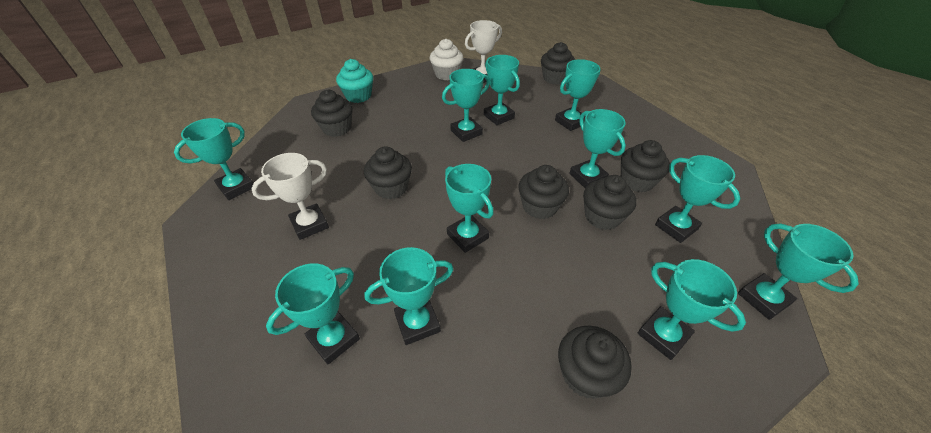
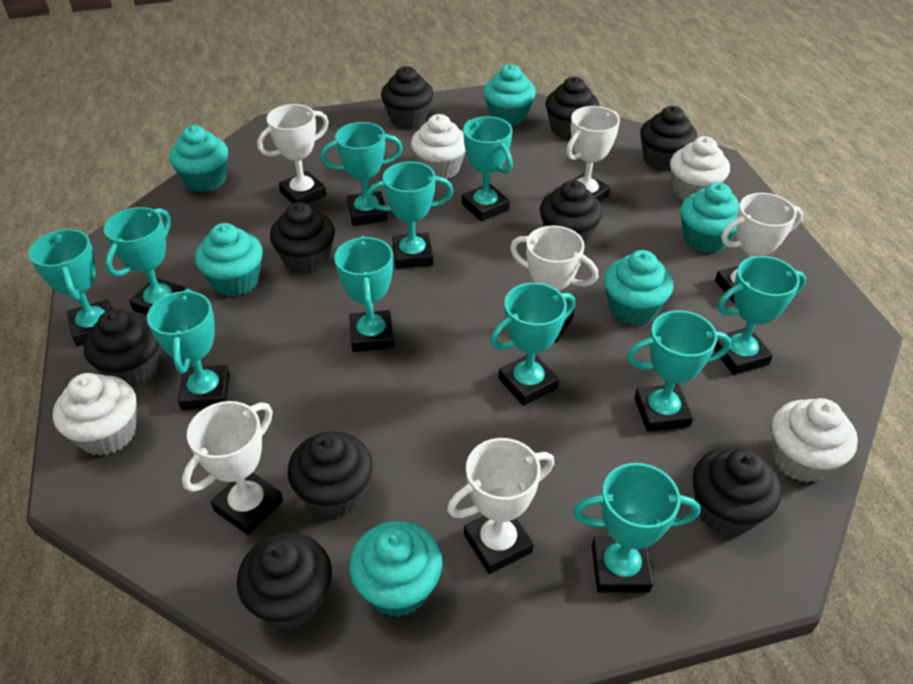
black cupcake: 7 -> 9
turquoise cupcake: 1 -> 6
white cupcake: 1 -> 4
white trophy: 2 -> 6

